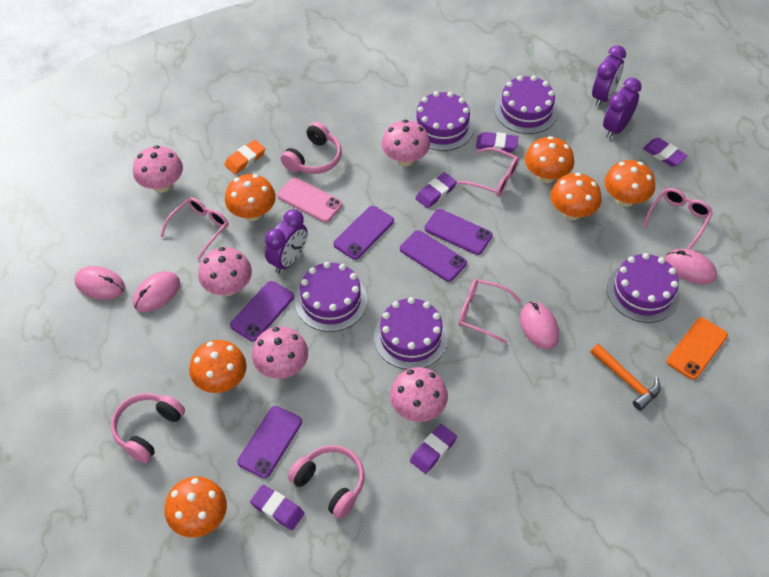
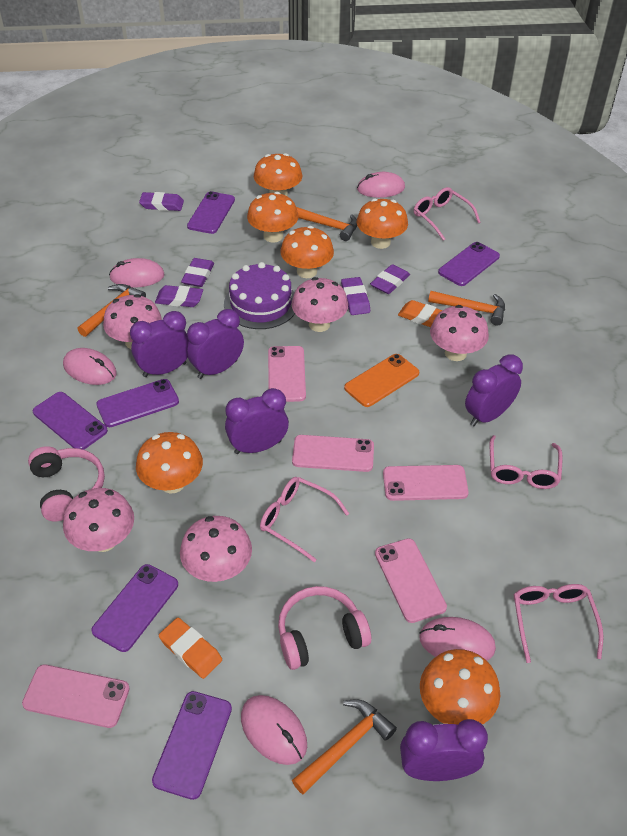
orange eraser: 1 -> 2
orange hammer: 1 -> 4
pink headphones: 3 -> 2
pink mouse: 4 -> 5
pink phone: 1 -> 5
purple cake: 5 -> 1
purple clock: 3 -> 5
purple phone: 5 -> 6

